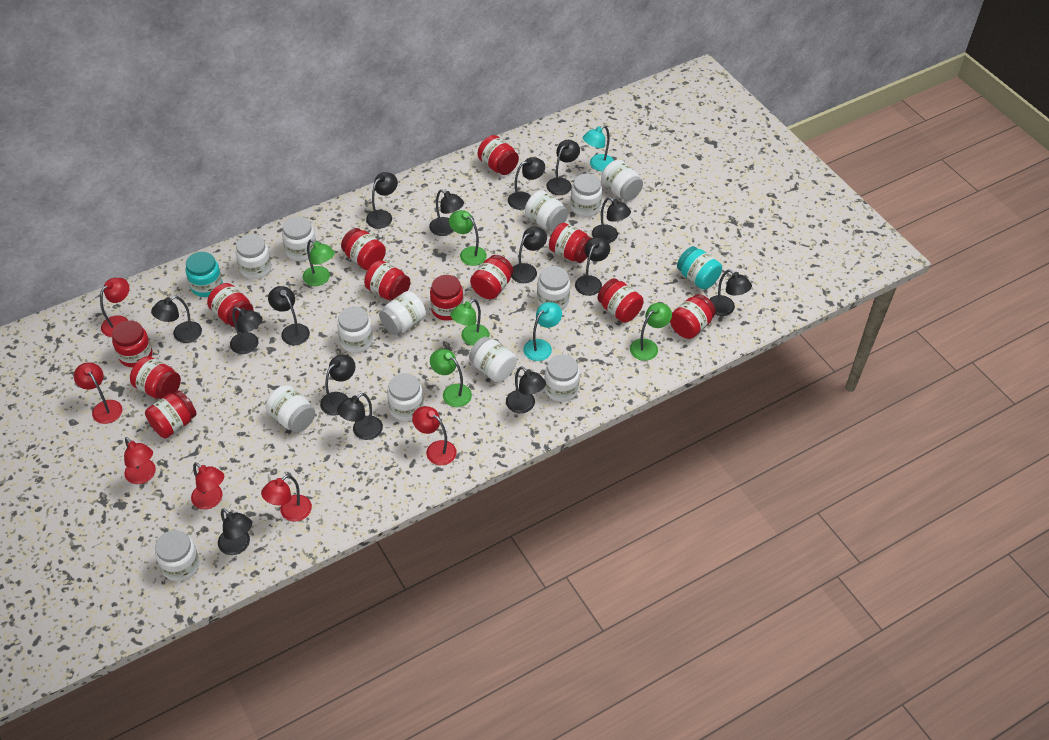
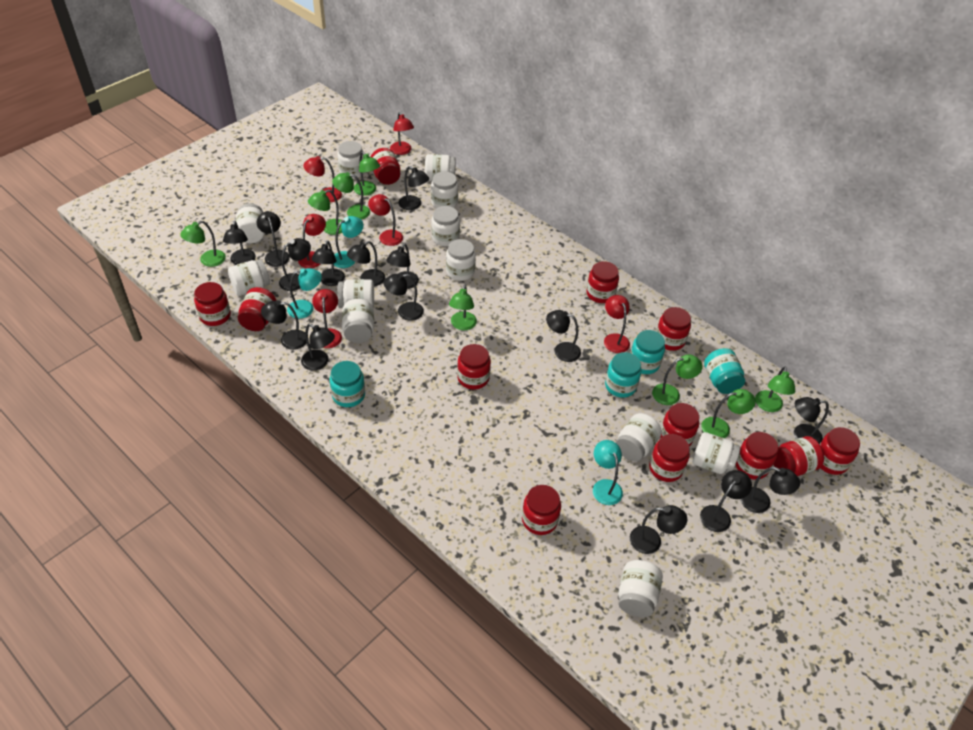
green lamp: 5 -> 8
turquoise jar: 2 -> 4
turquoise lamp: 2 -> 3
white jar: 13 -> 12

